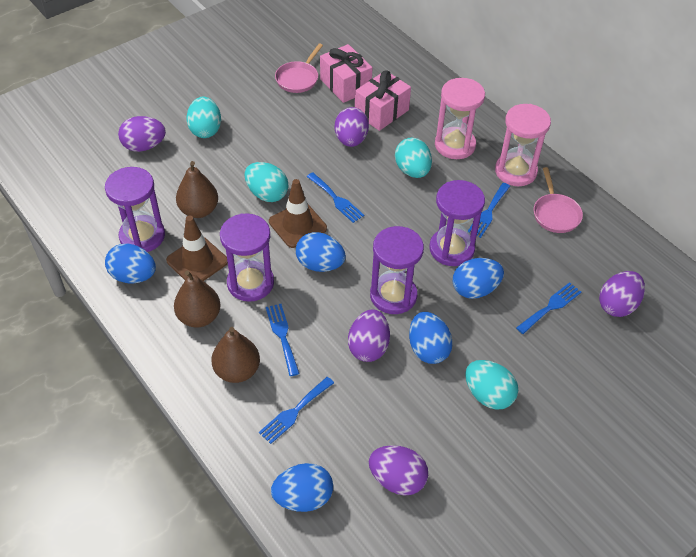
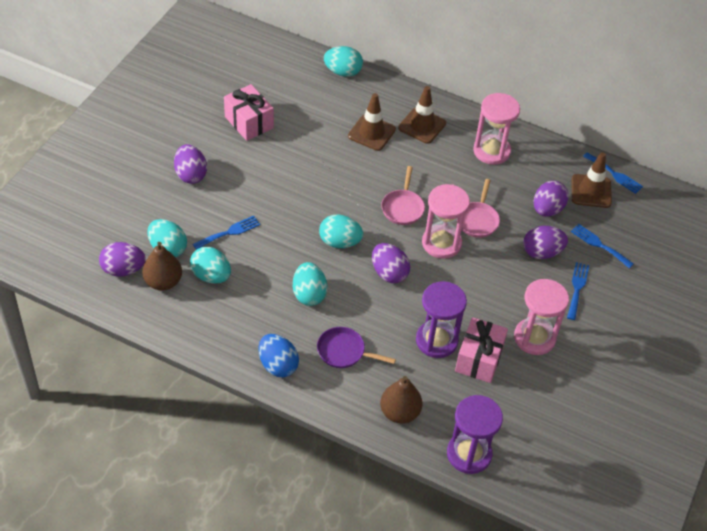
blue egg: 5 -> 1
blue fork: 5 -> 4
brown pear: 3 -> 2
brown traffic cone: 2 -> 3
pink hourglass: 2 -> 3
purple hourglass: 4 -> 2
purple pan: 0 -> 1
turquoise egg: 4 -> 5

